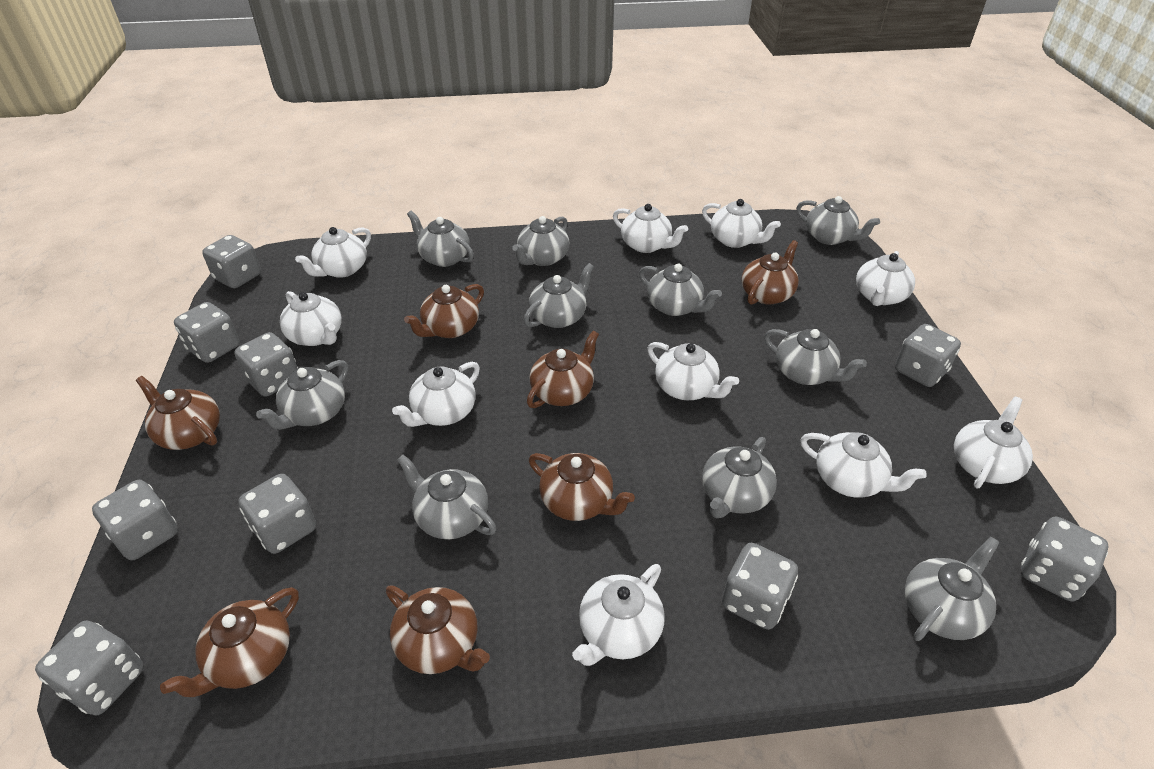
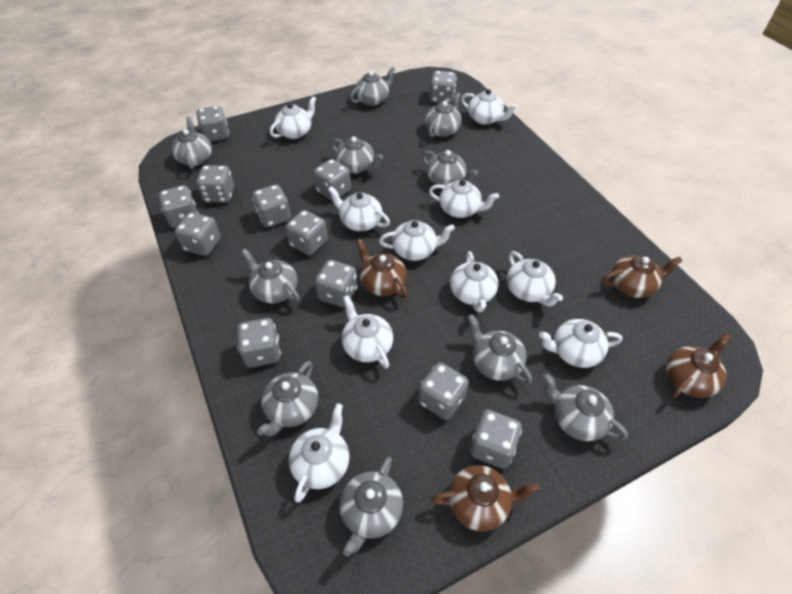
brown teapot: 7 -> 4
grey dice: 9 -> 12

